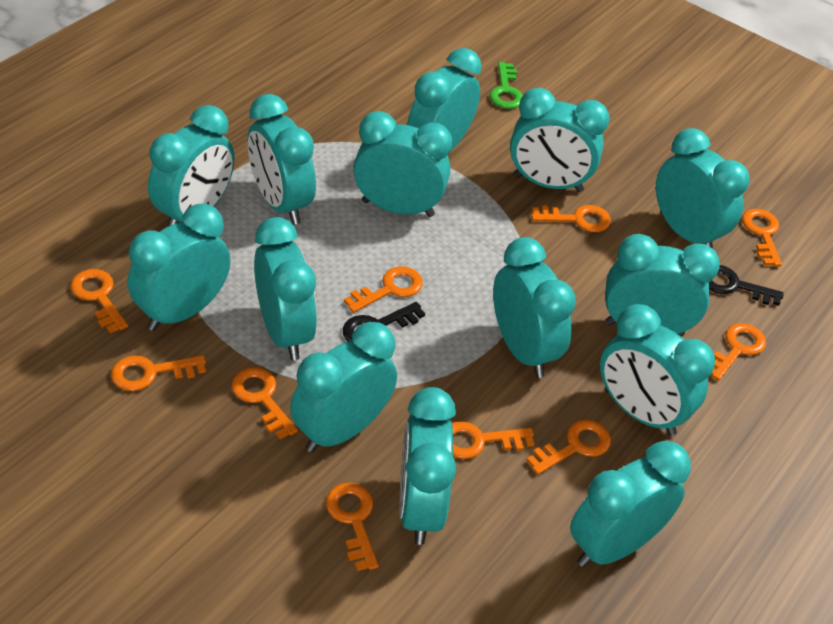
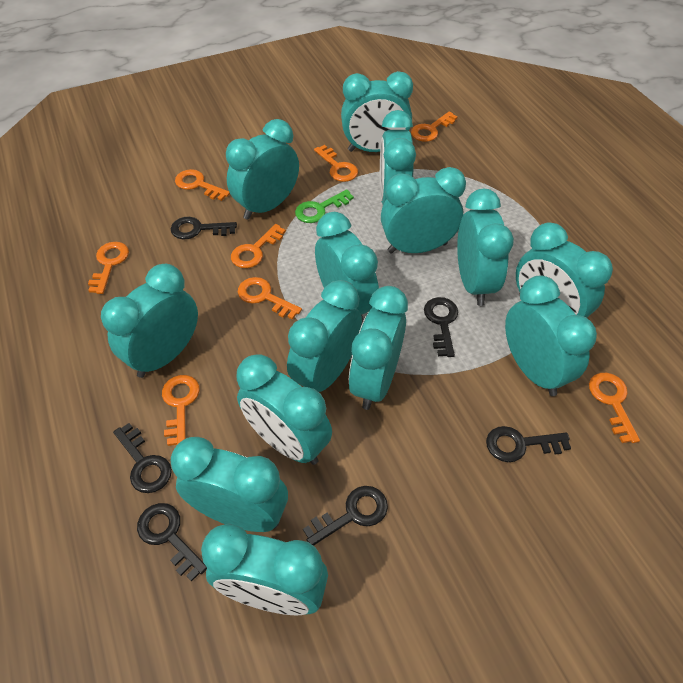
black key: 2 -> 6
orange key: 10 -> 8

